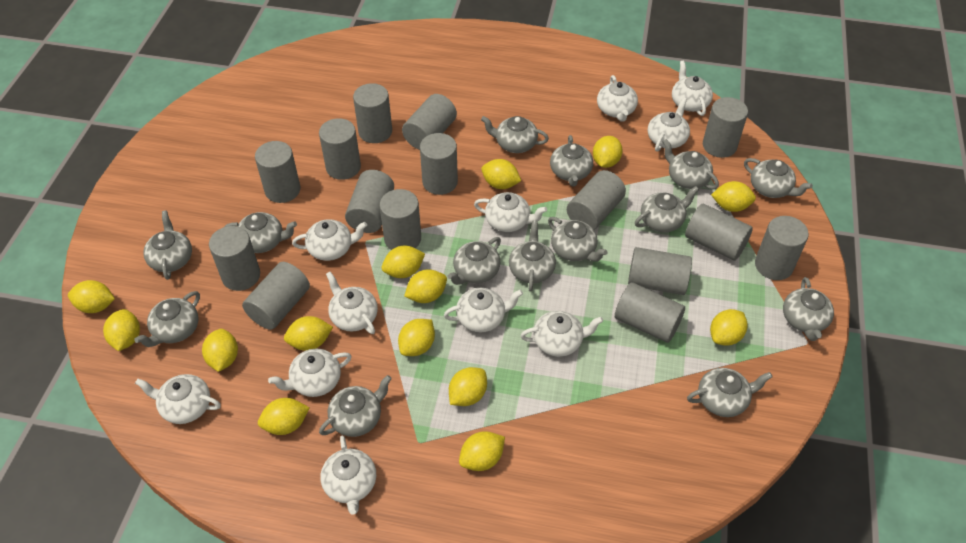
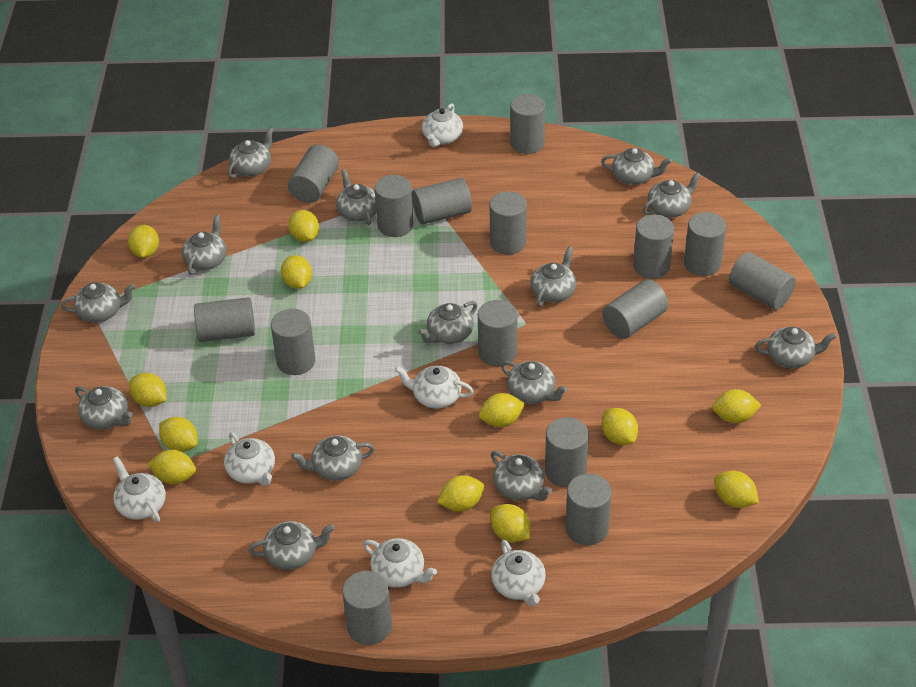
white teapot: 11 -> 6
yellow lemon: 14 -> 12

